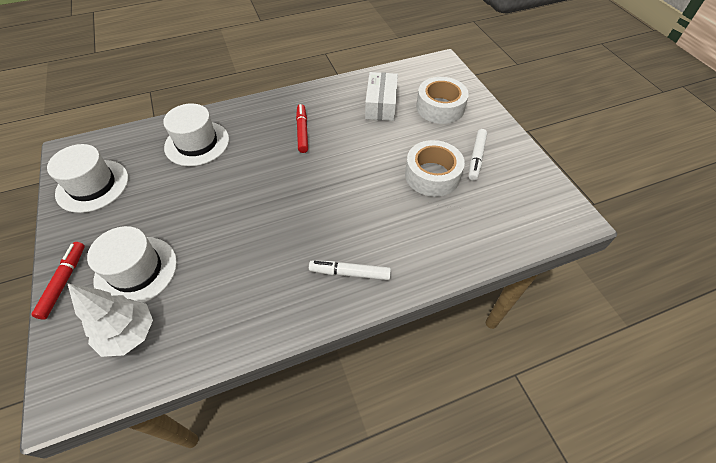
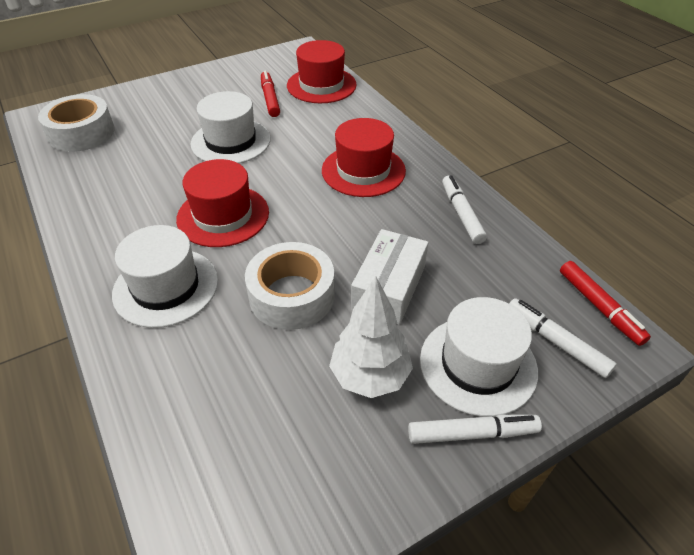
red hat: 0 -> 3
white marker: 2 -> 3

